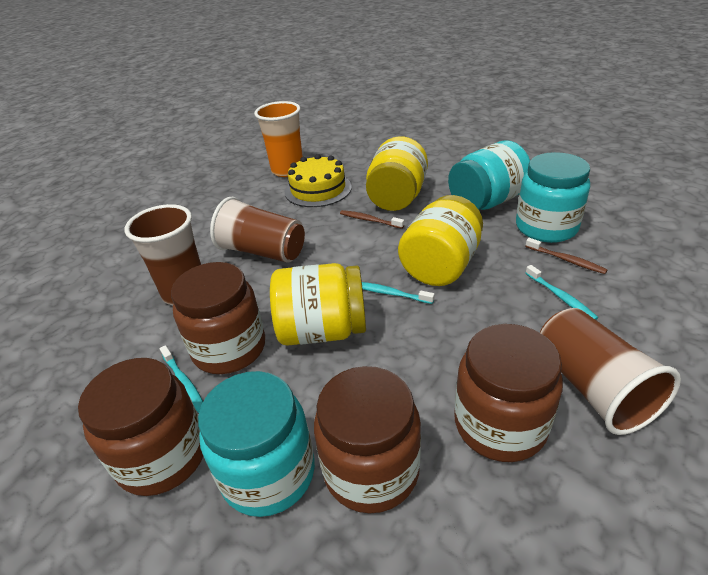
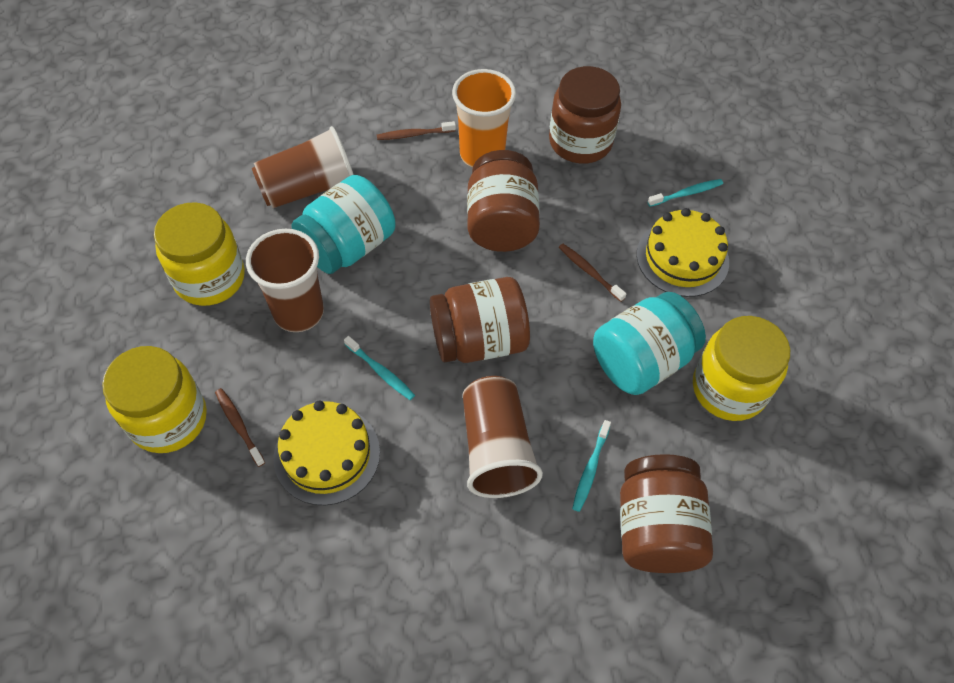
brown toothbrush: 2 -> 3
turquoise jar: 3 -> 2
yellow cake: 1 -> 2

